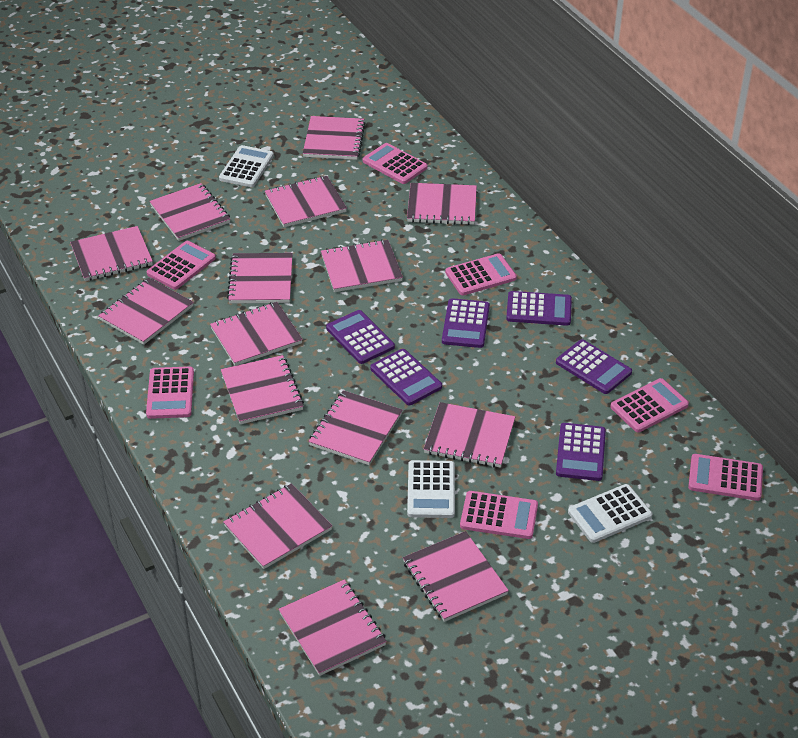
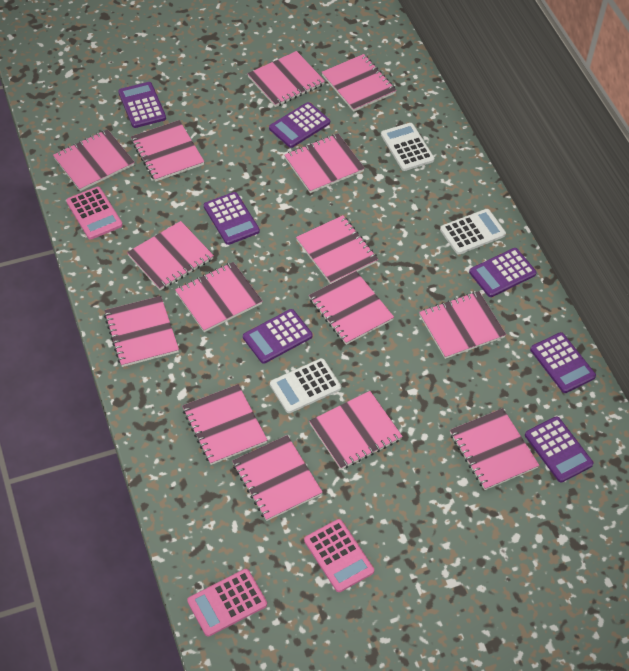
pink calculator: 7 -> 3
purple calculator: 6 -> 7

